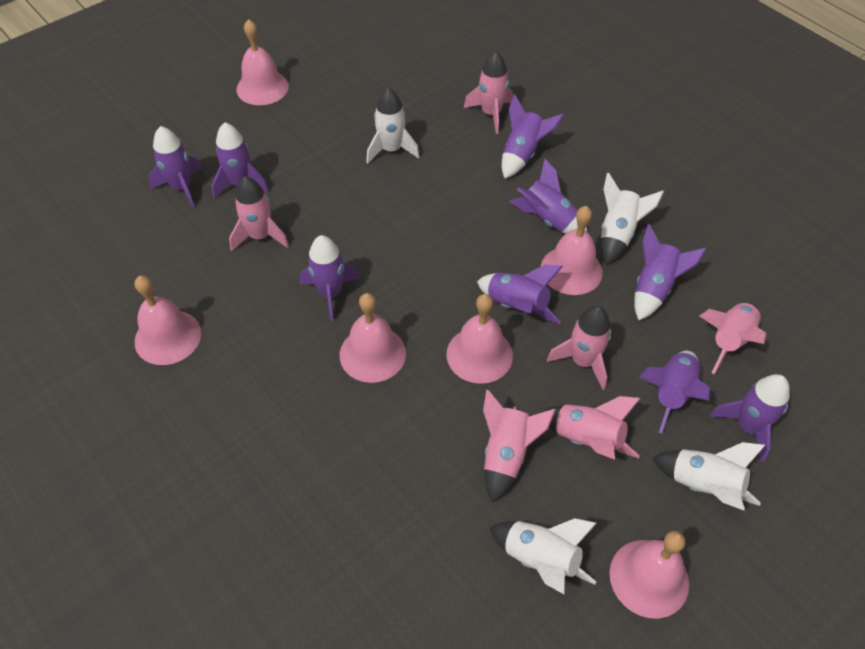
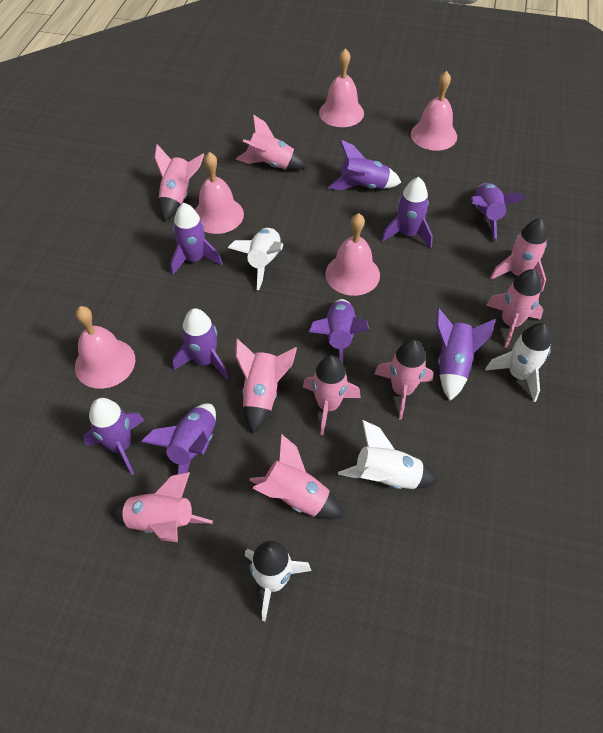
pink bell: 6 -> 5
pink rocket: 6 -> 9

